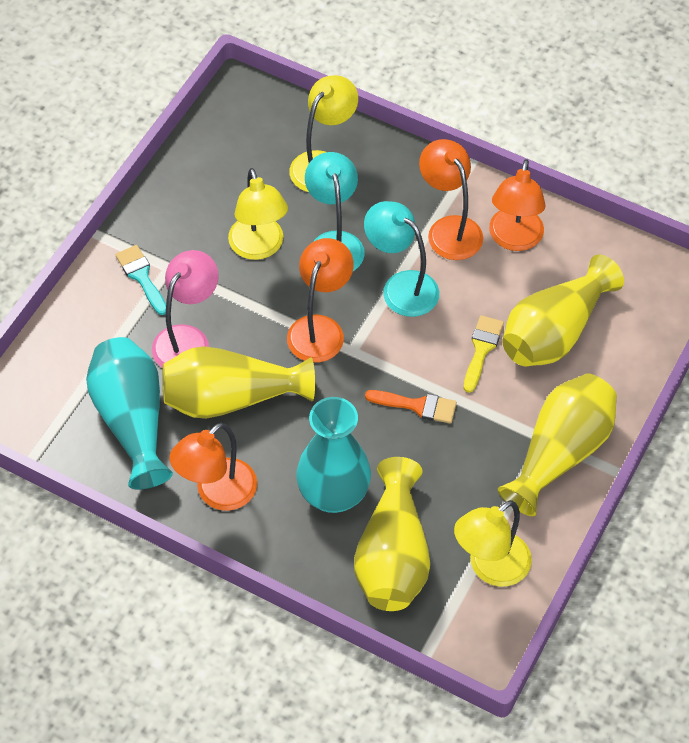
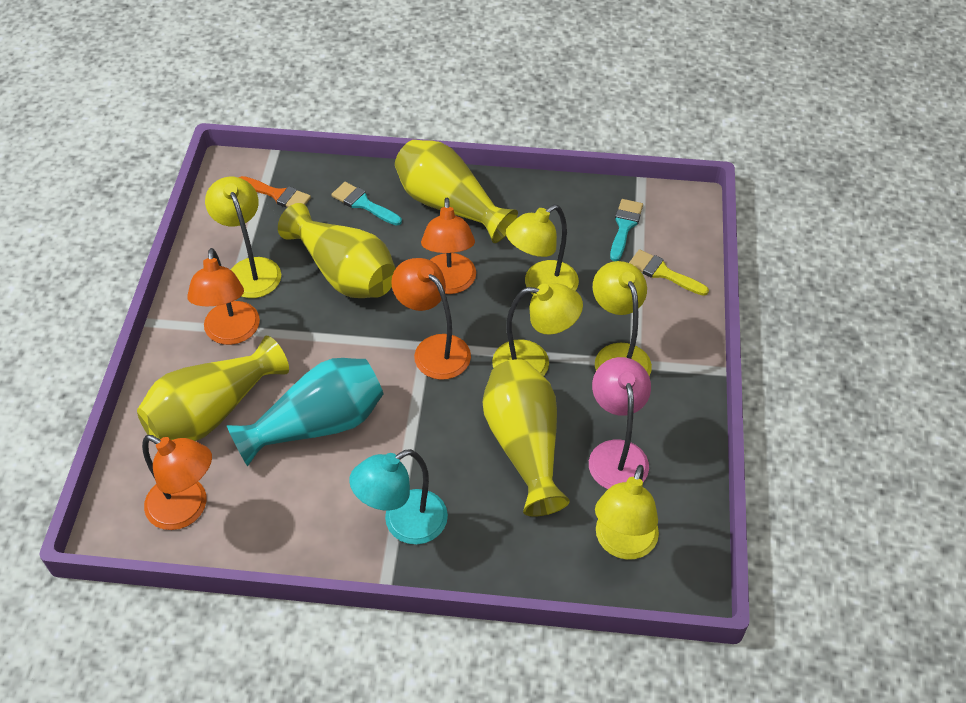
turquoise brush: 1 -> 2
turquoise lamp: 2 -> 1
turquoise vase: 2 -> 1
yellow lamp: 3 -> 5

